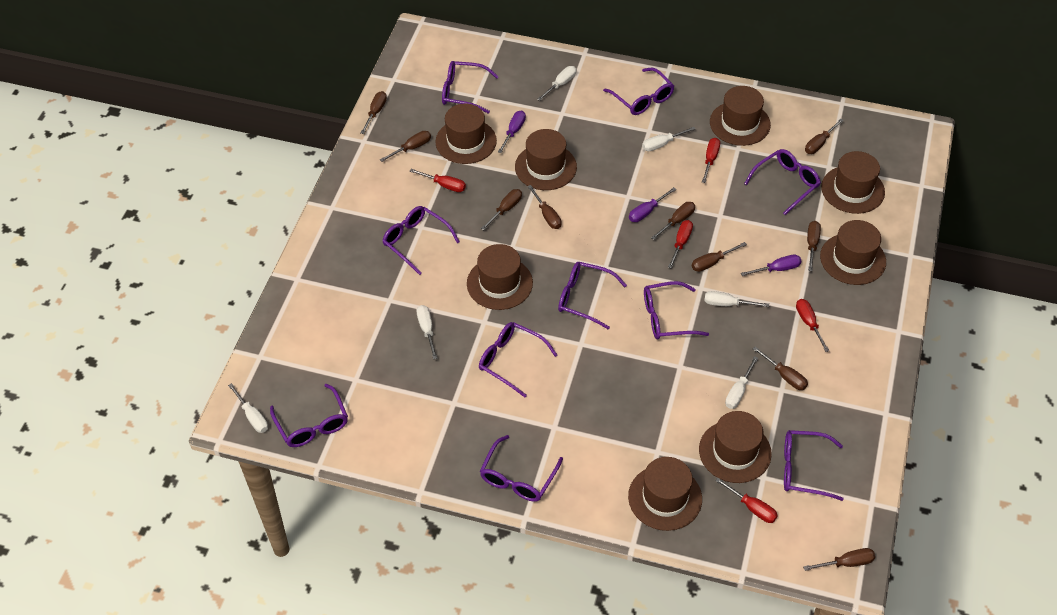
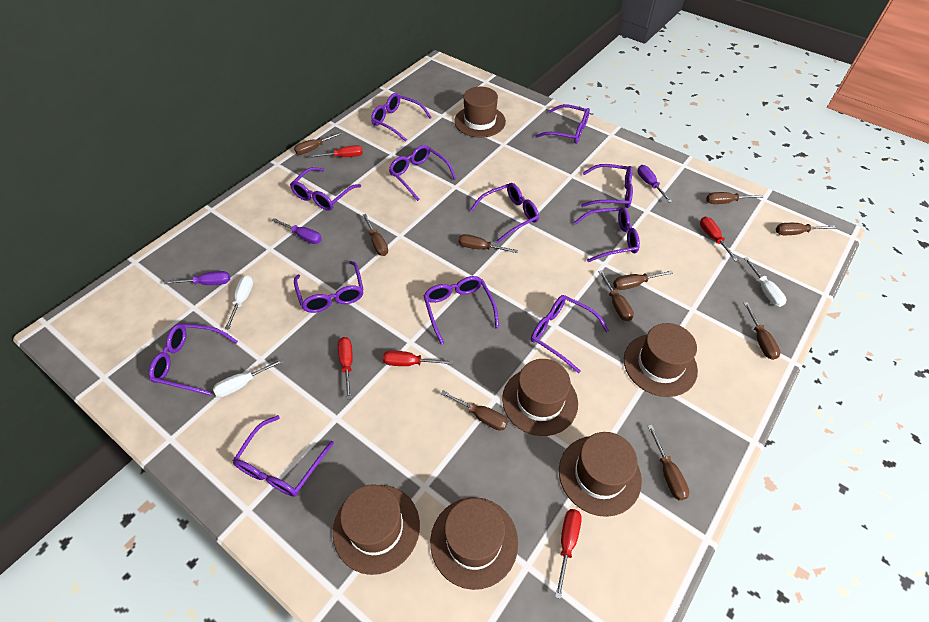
brown hat: 8 -> 6
purple glasses: 10 -> 12
white screwdriver: 6 -> 3

